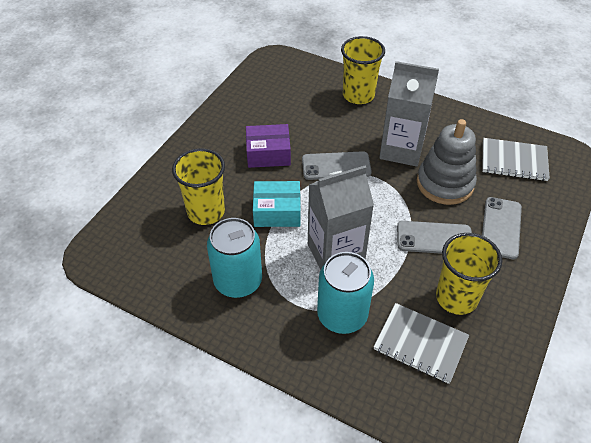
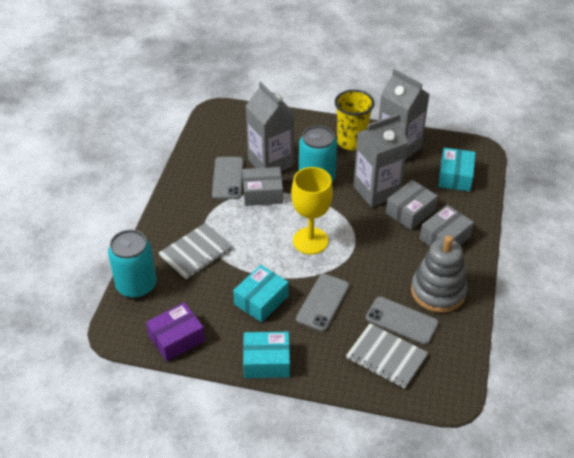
grey box: 0 -> 3
grey carton: 2 -> 3
turquoise box: 1 -> 3
yellow cup: 3 -> 1
yellow goblet: 0 -> 1

